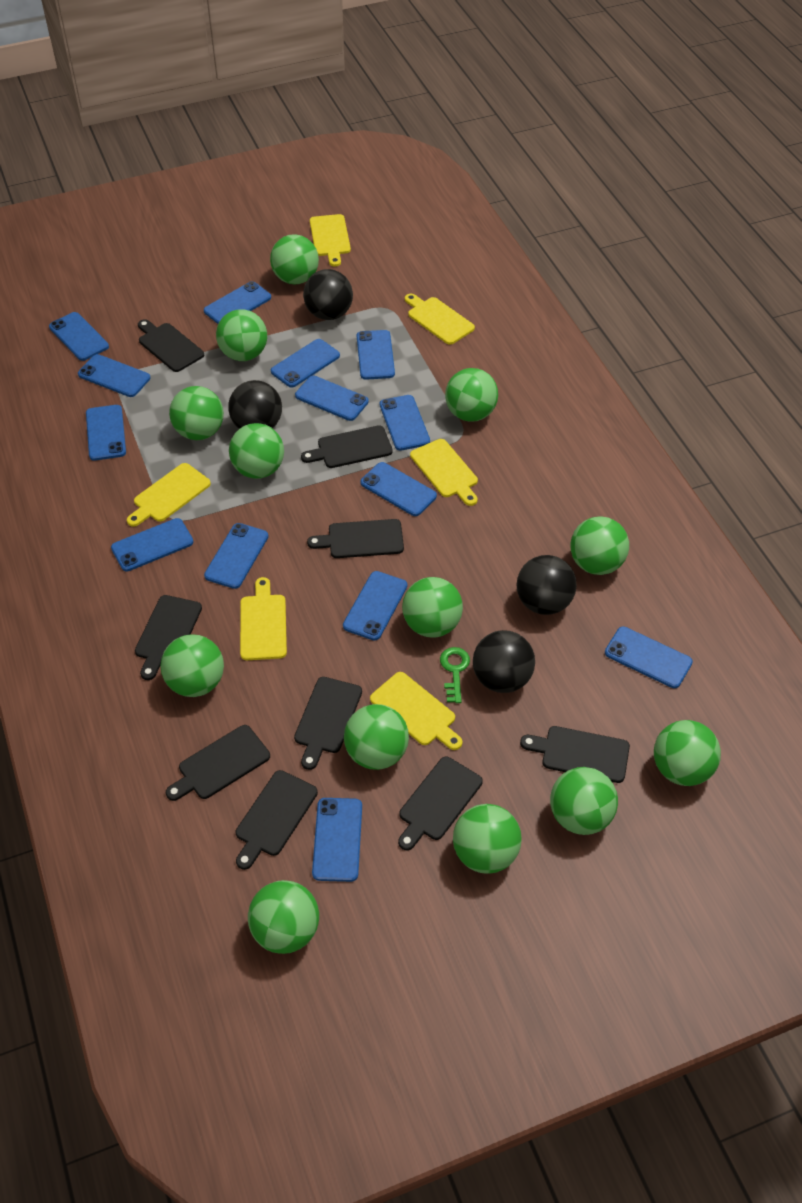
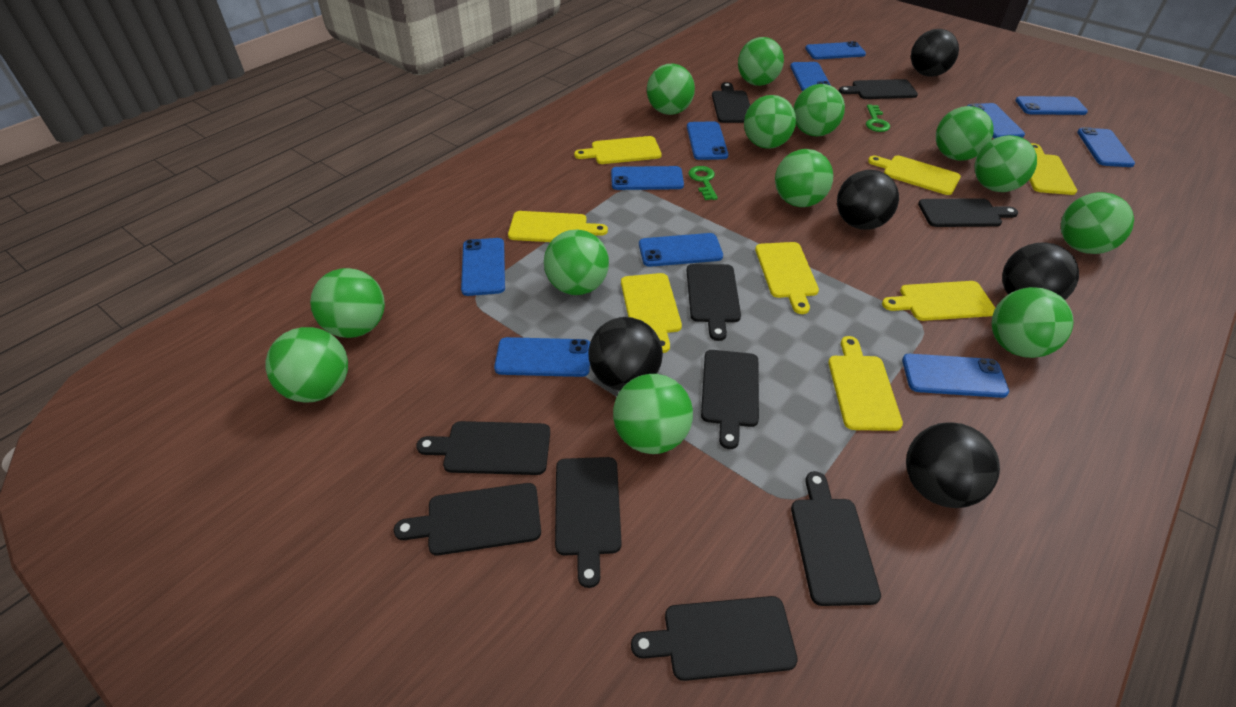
black ball: 4 -> 5
black cutting board: 9 -> 10
blue phone: 14 -> 11
green key: 1 -> 2
yellow cutting board: 6 -> 8

